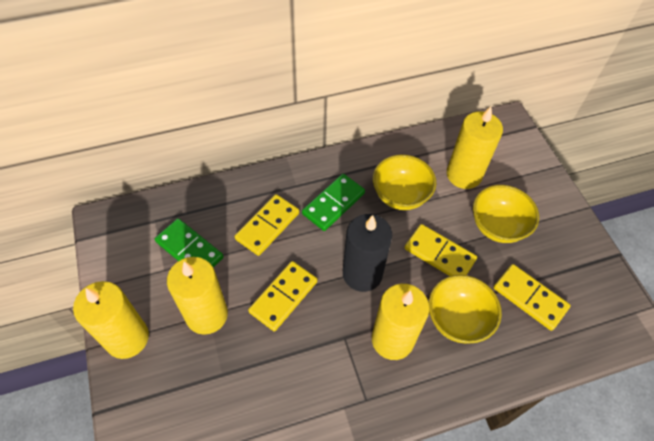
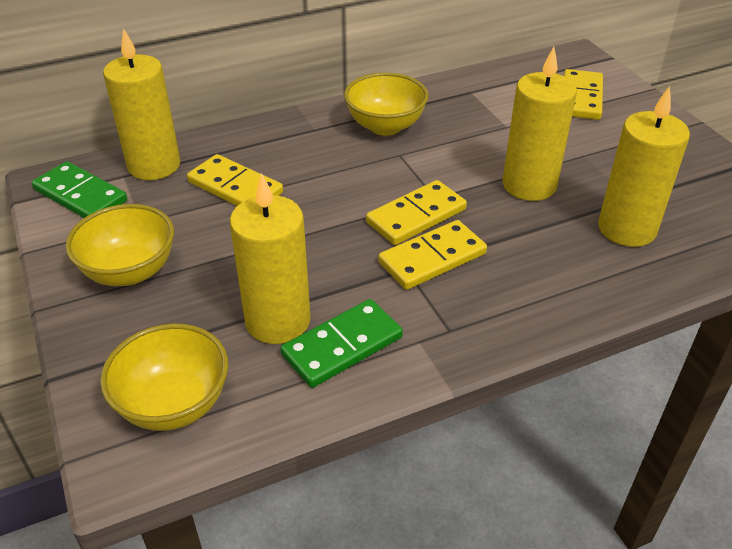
black candle: 1 -> 0

